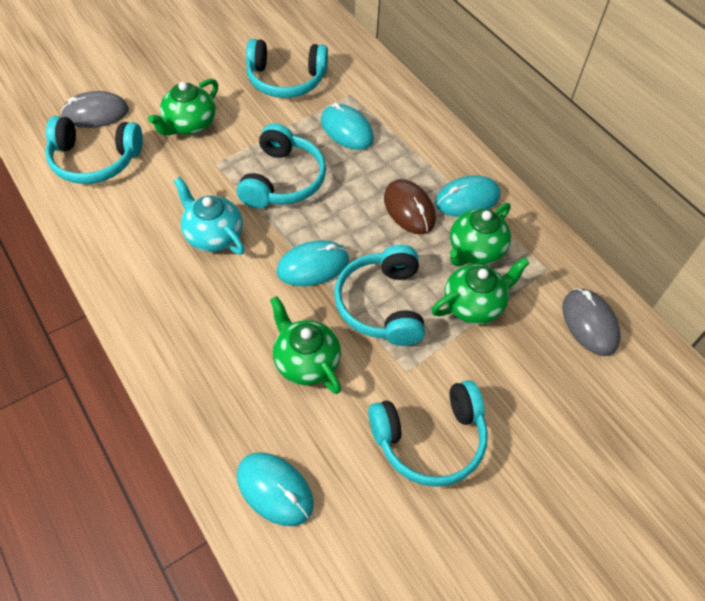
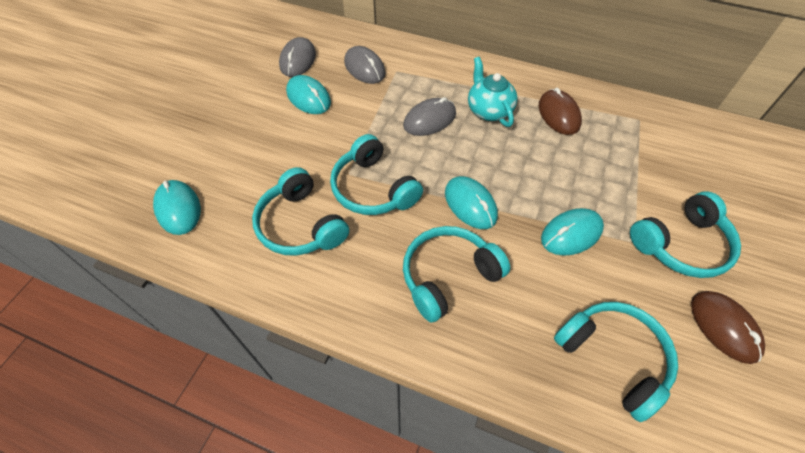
brown mouse: 1 -> 2
green teapot: 4 -> 0
grey mouse: 2 -> 3

